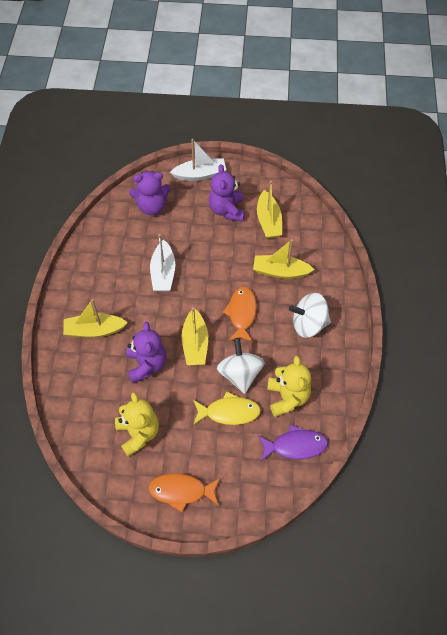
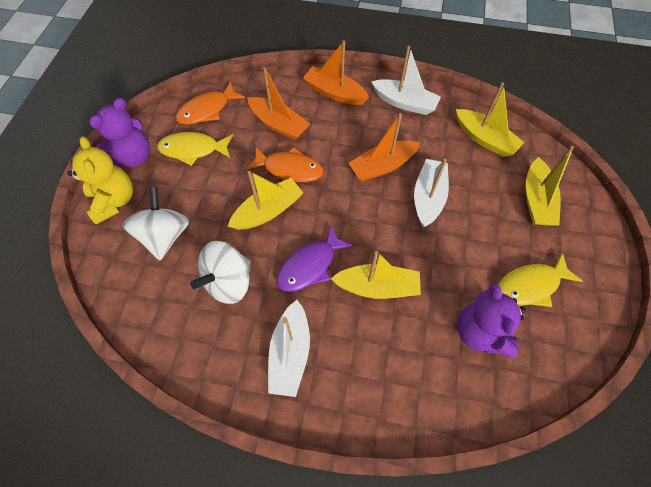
orange boat: 0 -> 3
purple teddy bear: 3 -> 2
white boat: 2 -> 3
yellow fish: 1 -> 2
yellow teddy bear: 2 -> 1

